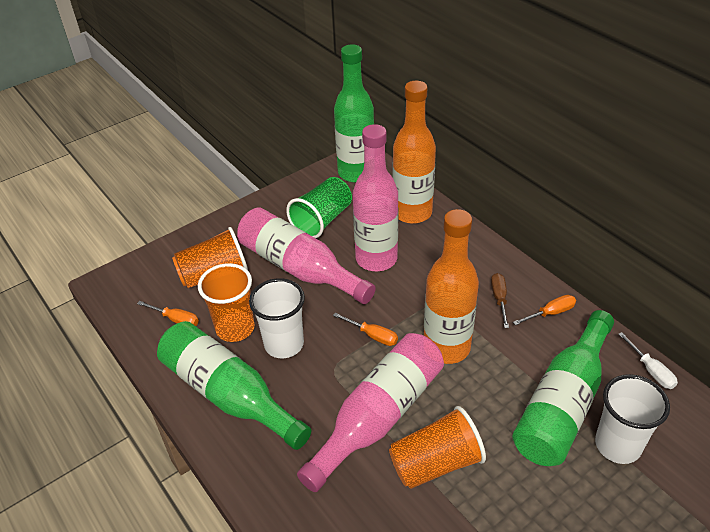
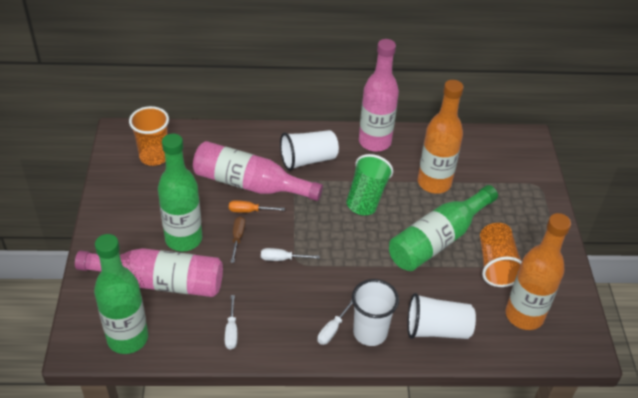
orange cup: 3 -> 2
orange screwdriver: 3 -> 1
white cup: 2 -> 3
white screwdriver: 1 -> 3

